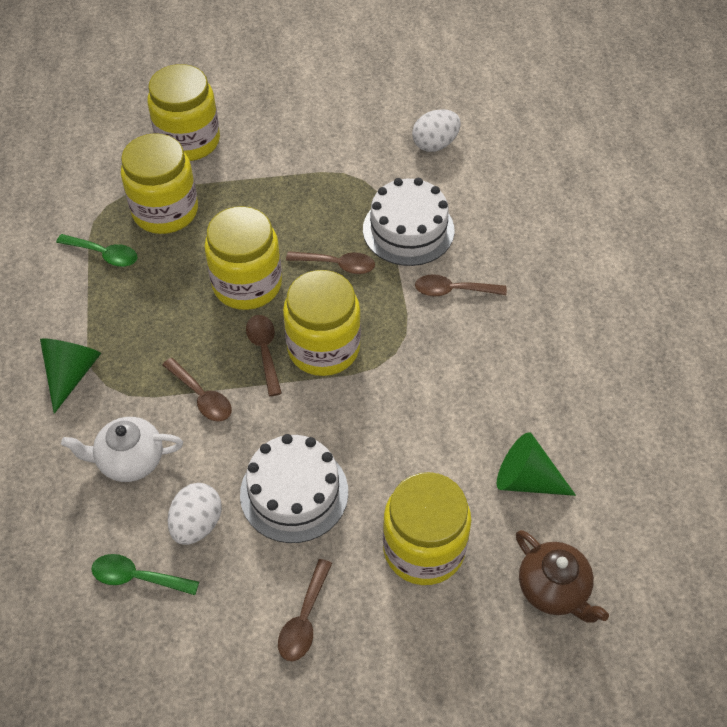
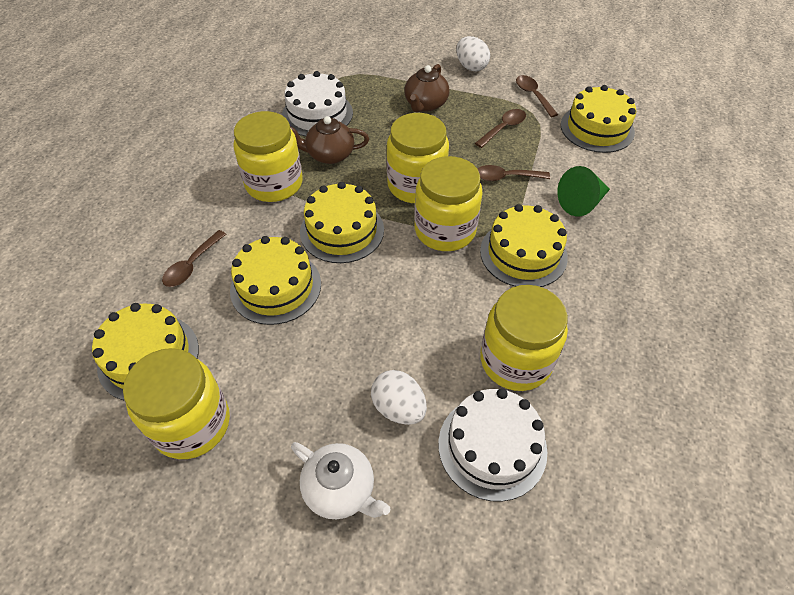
brown spoon: 5 -> 4
brown teapot: 1 -> 2
green cone: 2 -> 1
green spoon: 2 -> 0
yellow cake: 0 -> 5

